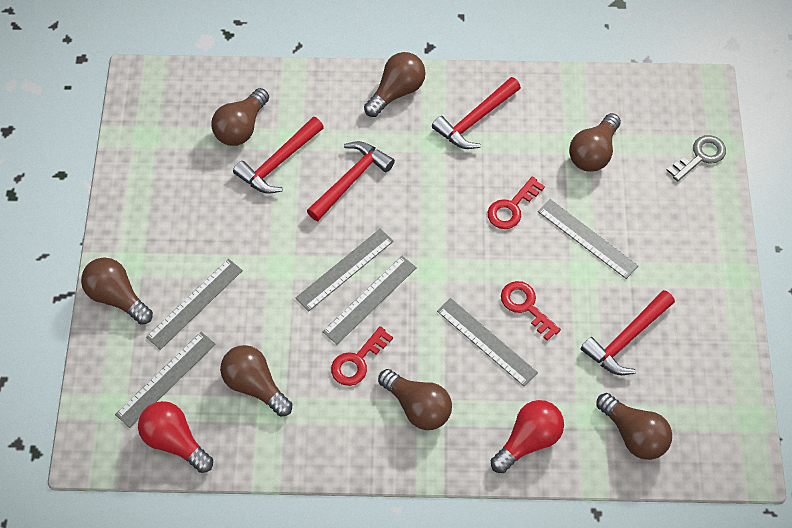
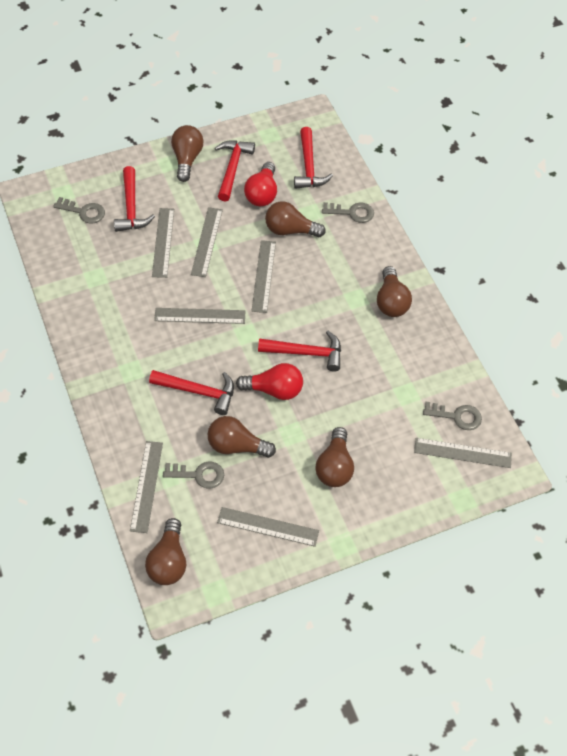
brown light bulb: 7 -> 6
grey key: 1 -> 4
grey ruler: 6 -> 7
red hammer: 4 -> 5
red key: 3 -> 0

